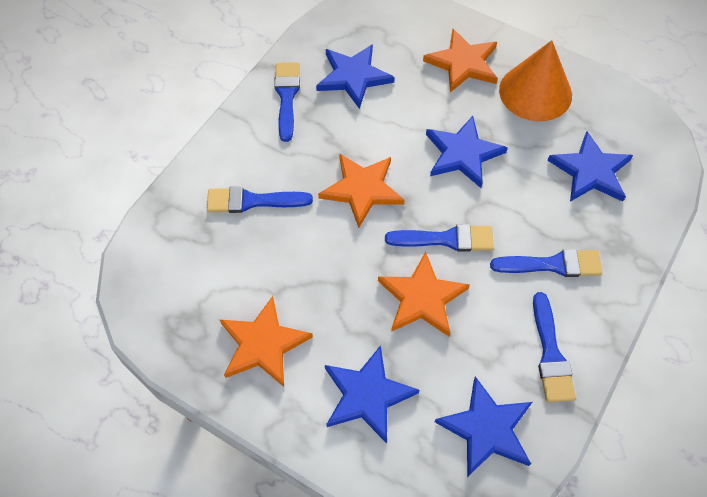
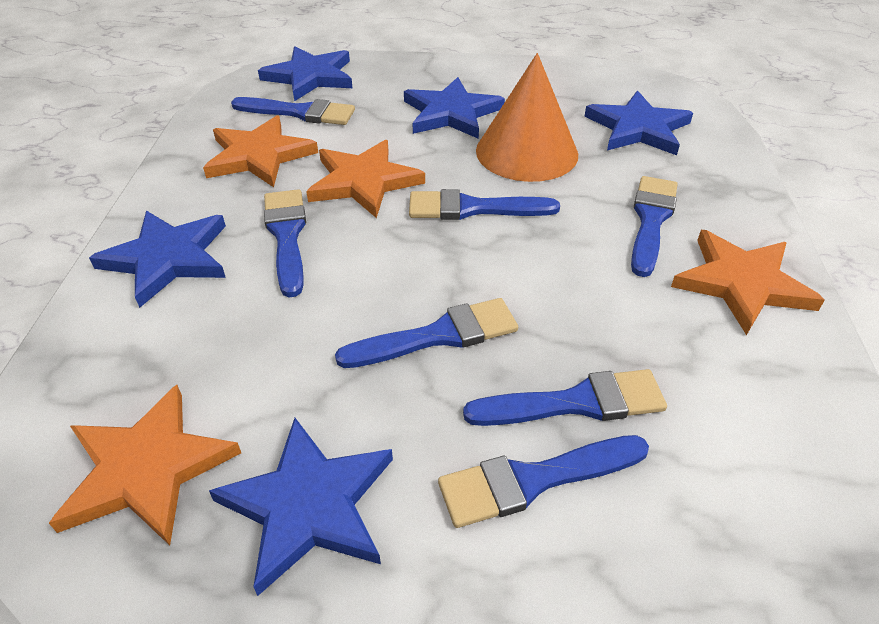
blue brush: 5 -> 7

